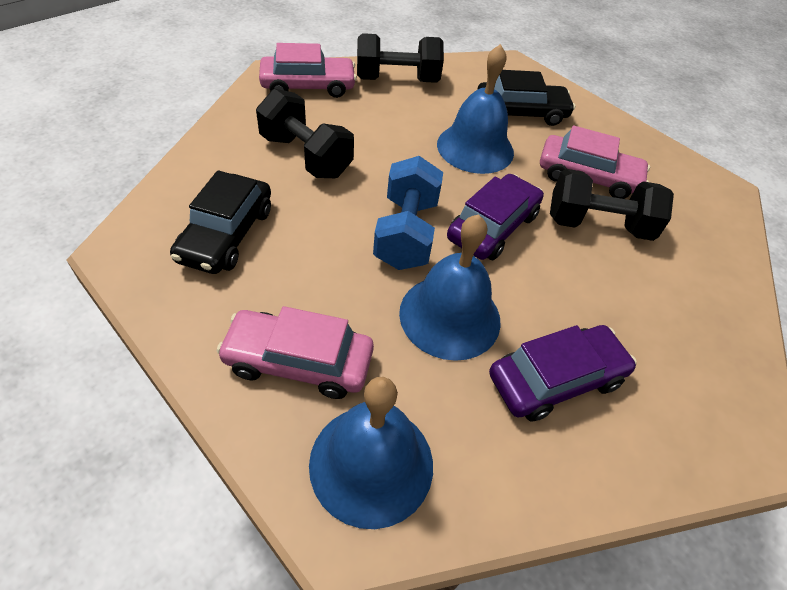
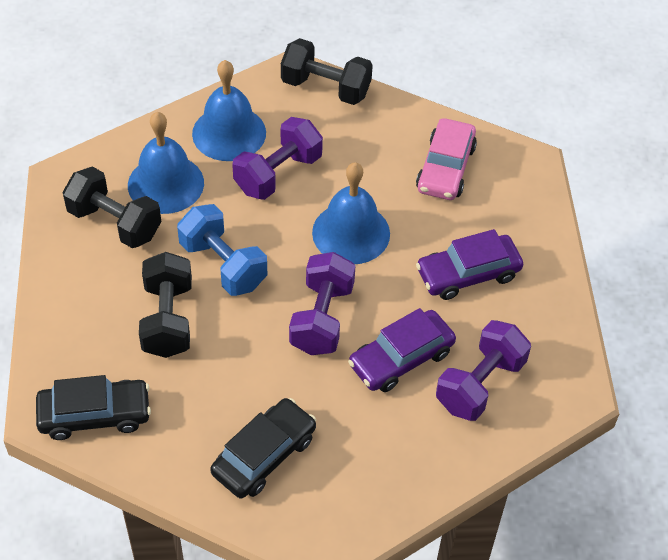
pink car: 3 -> 1
purple dumbbell: 0 -> 3

